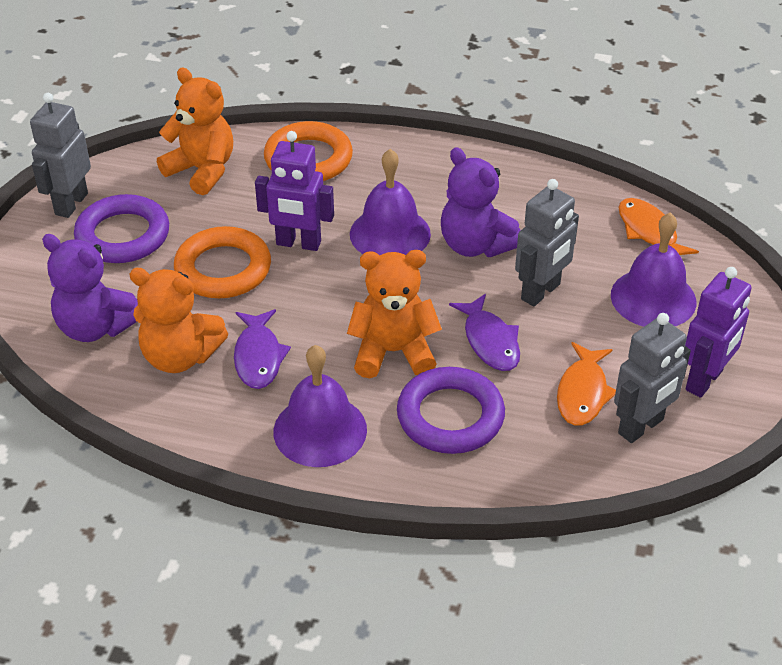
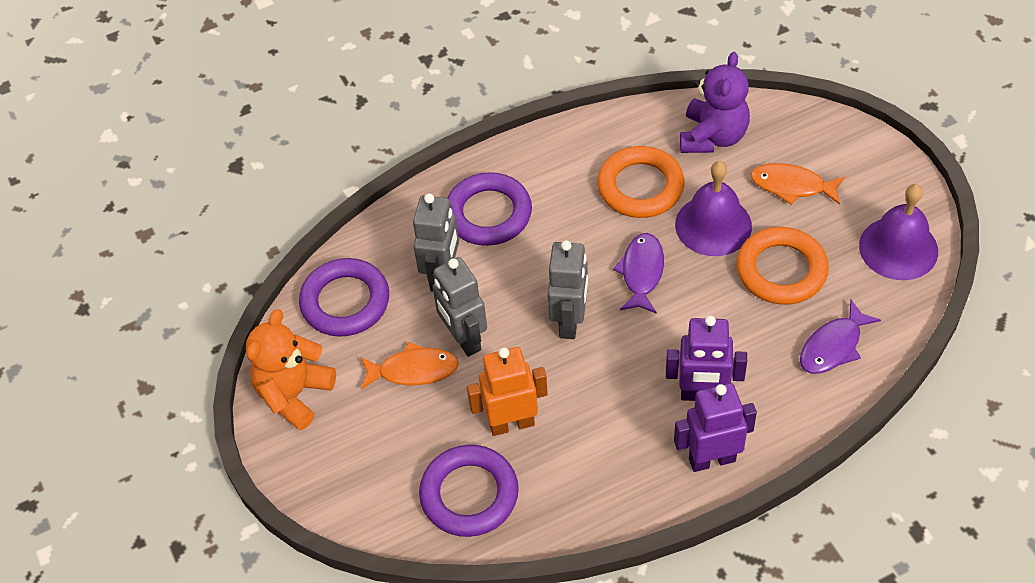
orange robot: 0 -> 1
orange teddy bear: 3 -> 1
purple bell: 3 -> 2
purple ring: 2 -> 3
purple teddy bear: 2 -> 1

